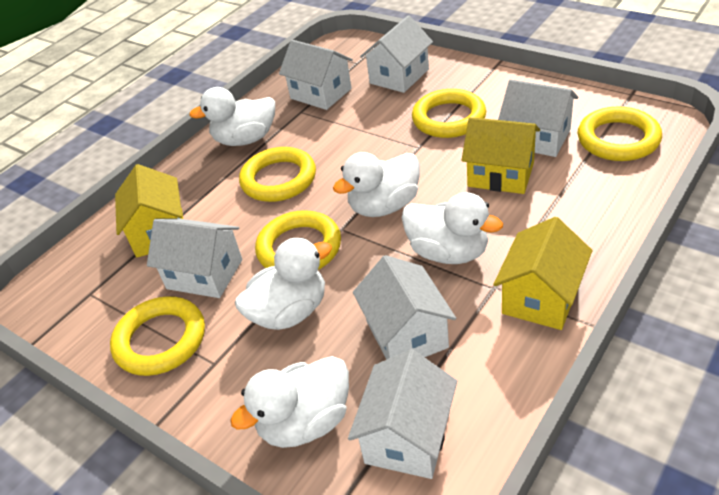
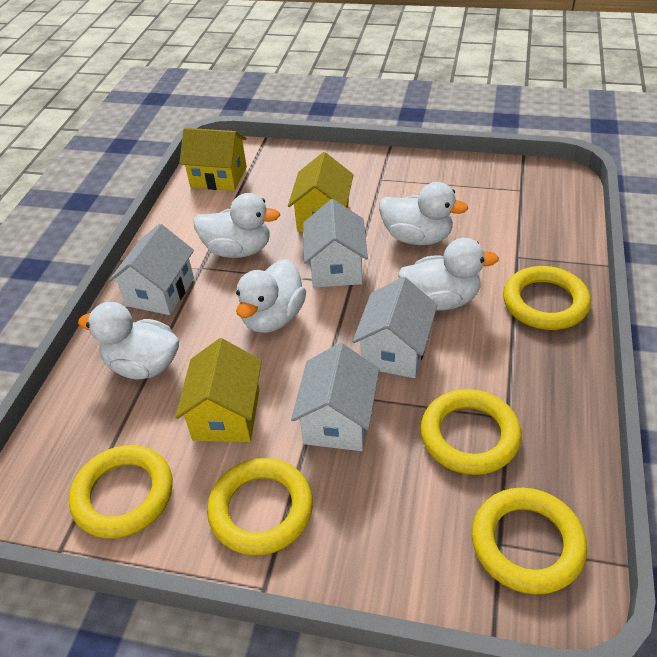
white house: 6 -> 4

